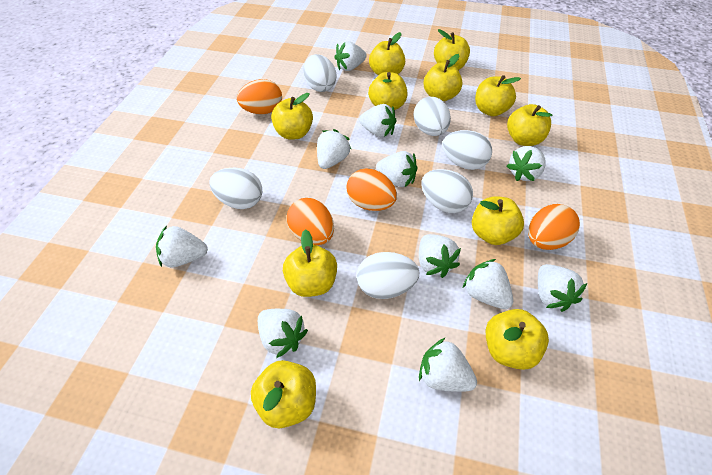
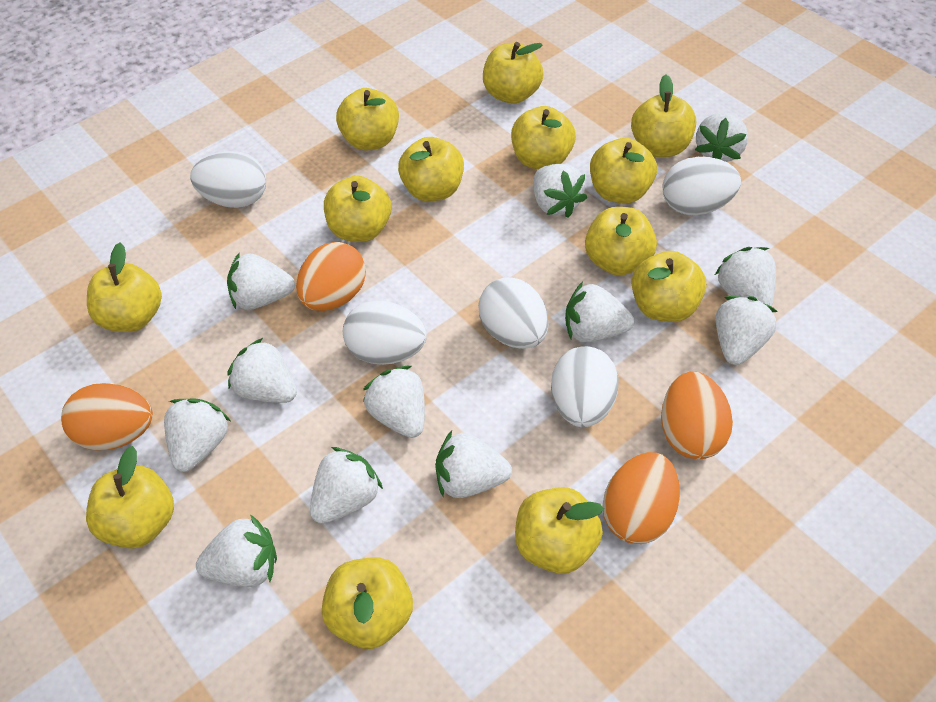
white egg: 6 -> 5
white strawberry: 11 -> 12
yellow apple: 11 -> 13

